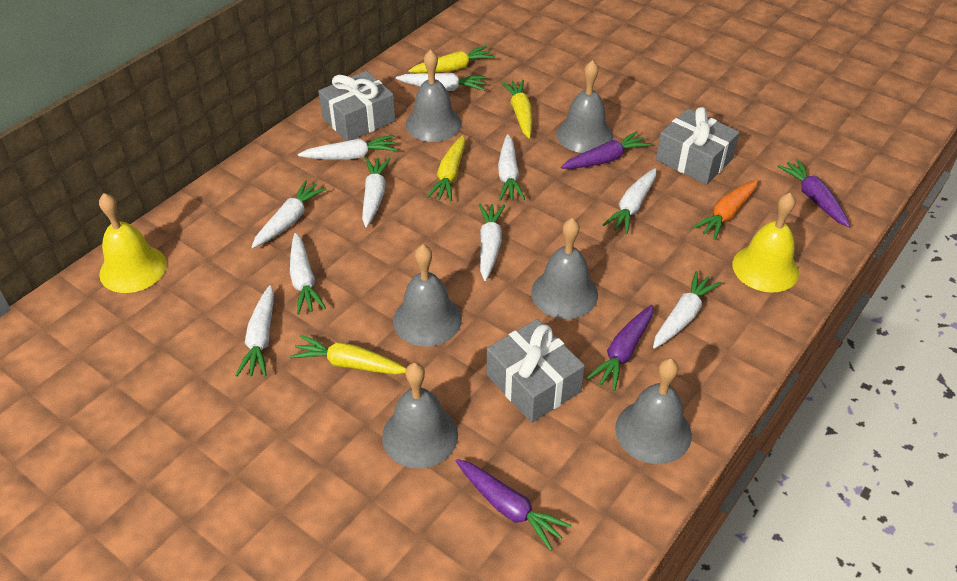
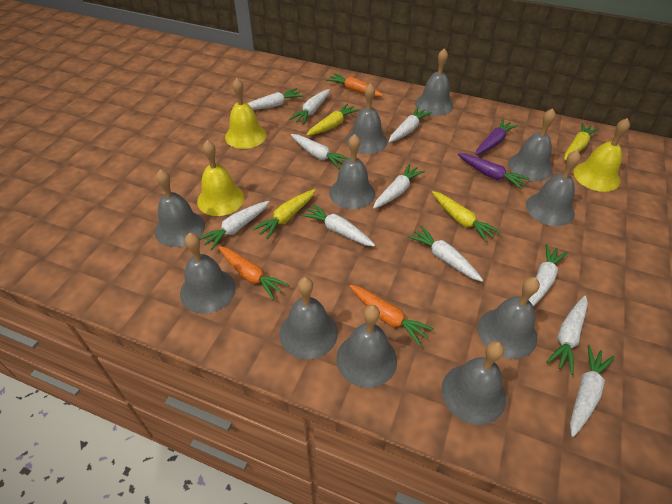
grey bell: 6 -> 11
grey gift: 3 -> 0
orange carrot: 1 -> 3
purple carrot: 4 -> 2
white carrot: 10 -> 11
yellow bell: 2 -> 3

